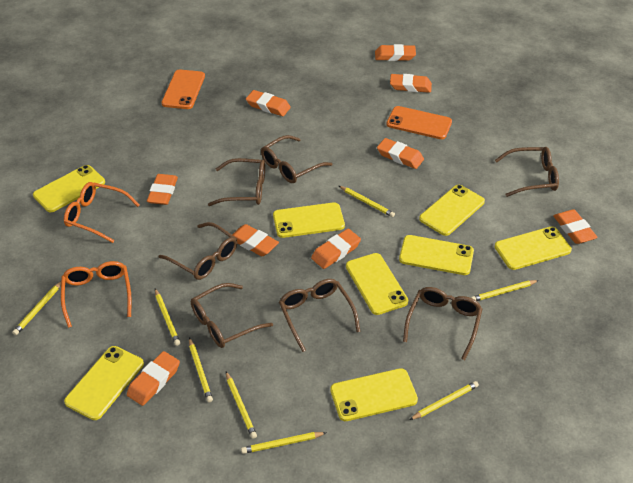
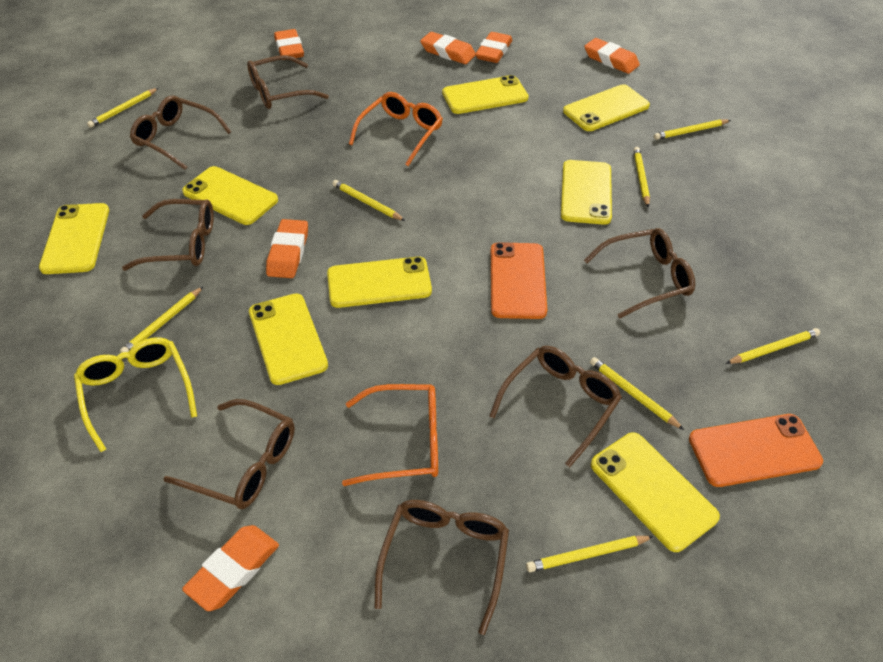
orange eraser: 9 -> 6
yellow glasses: 0 -> 1

